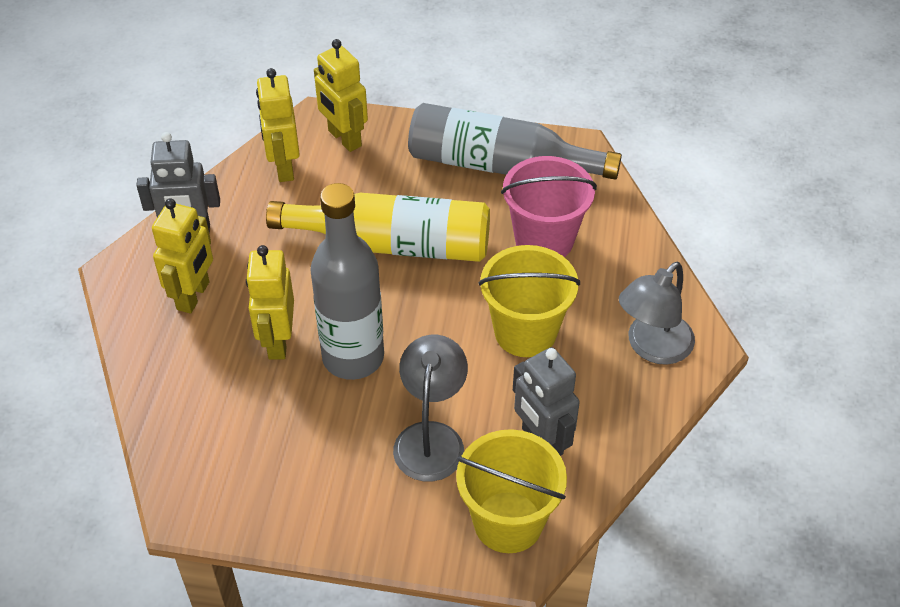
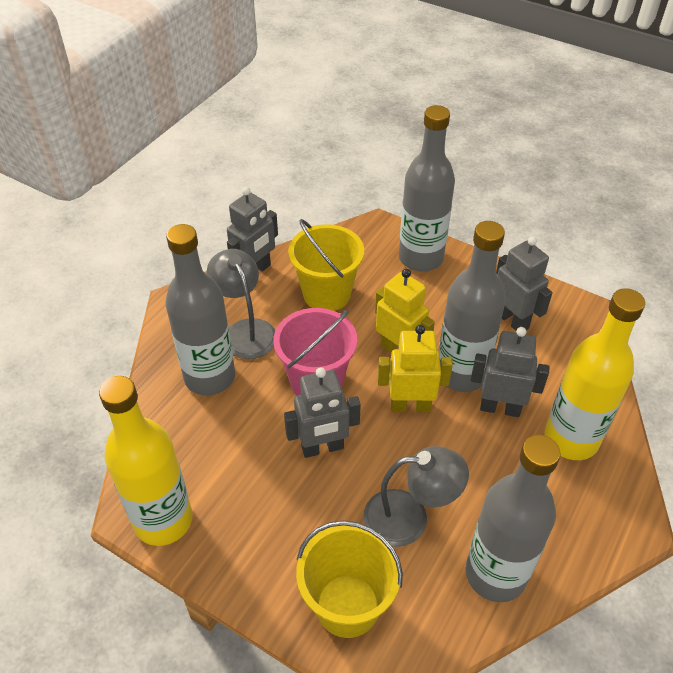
grey bottle: 2 -> 4
grey robot: 2 -> 4
yellow bottle: 1 -> 2
yellow robot: 4 -> 2

